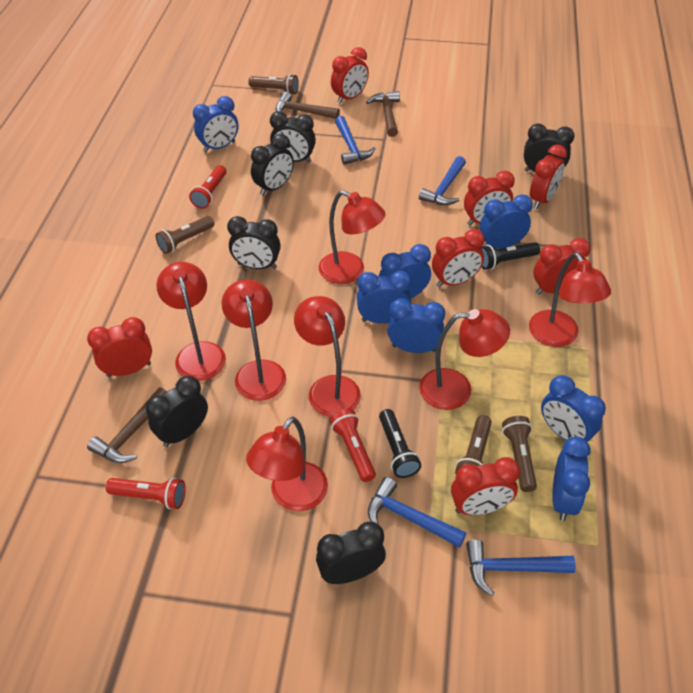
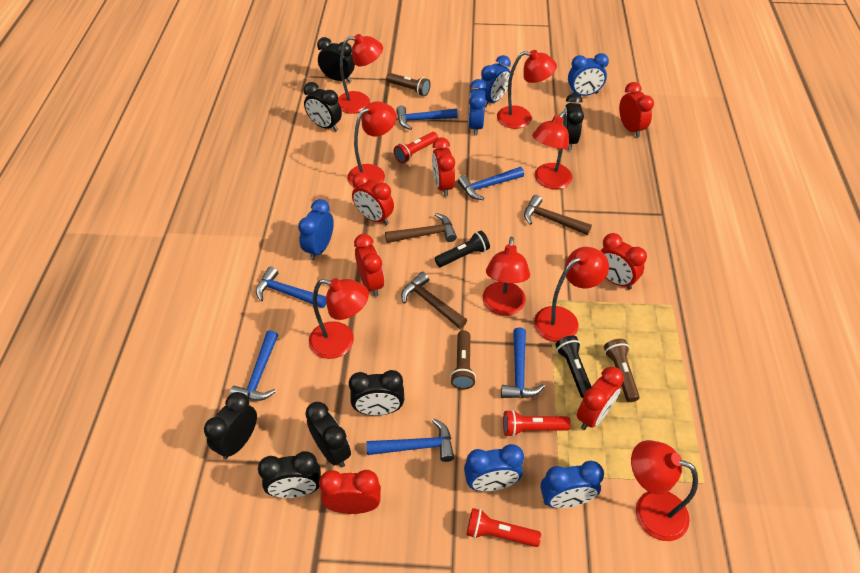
black clock: 6 -> 7
blue clock: 7 -> 6
blue hammer: 4 -> 6
brown flashlight: 4 -> 3
red lamp: 7 -> 8

